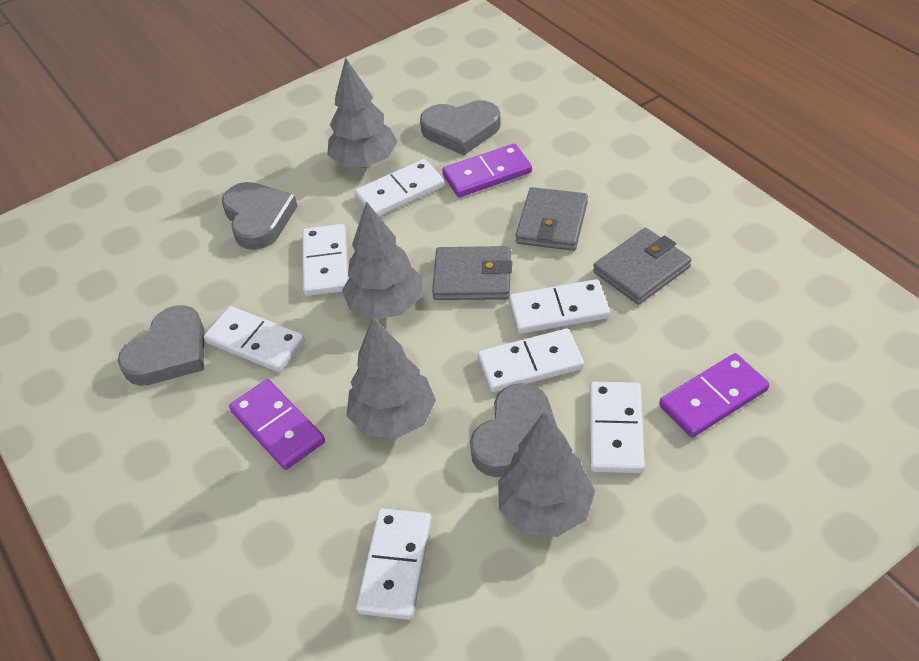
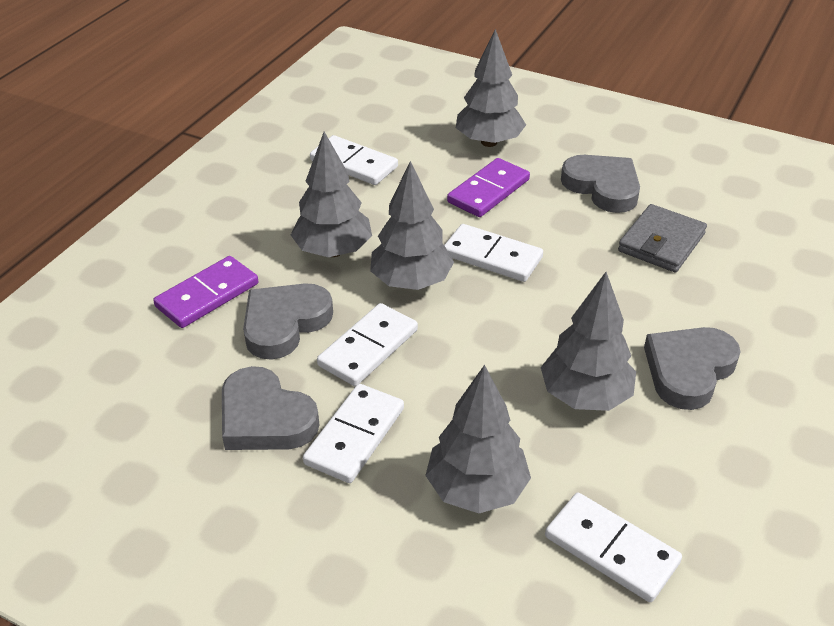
grey tree: 4 -> 5
grey wallet: 3 -> 1
purple domino: 3 -> 2
white domino: 7 -> 5

